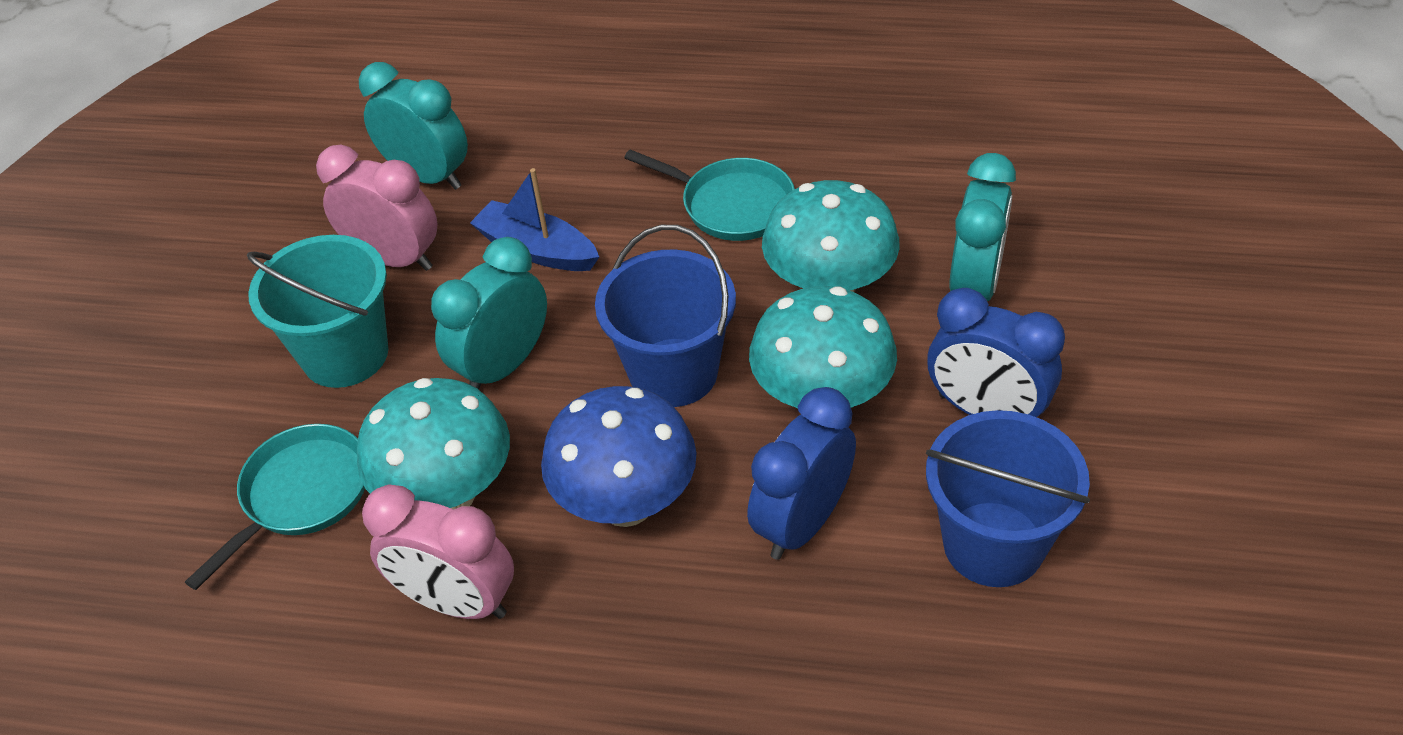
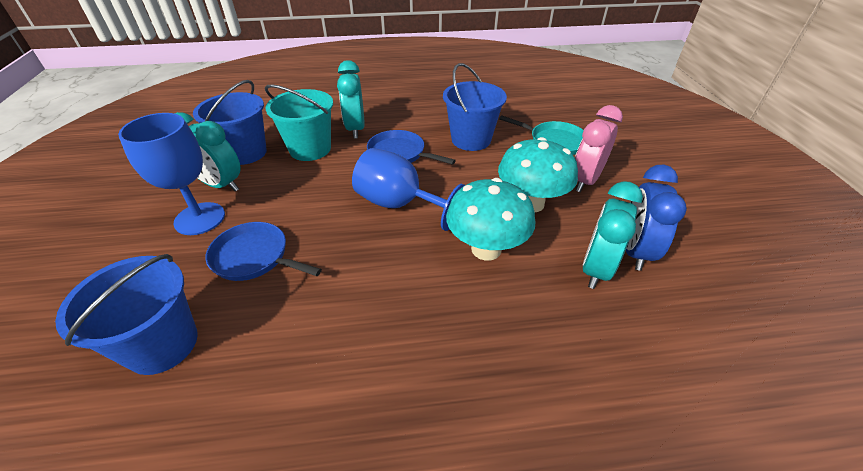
blue boat: 1 -> 0
blue bucket: 2 -> 3
blue clock: 2 -> 1
blue goblet: 0 -> 2
blue mushroom: 1 -> 0
blue pan: 0 -> 2
pink clock: 2 -> 1
turquoise mushroom: 3 -> 2
turquoise pan: 2 -> 1

